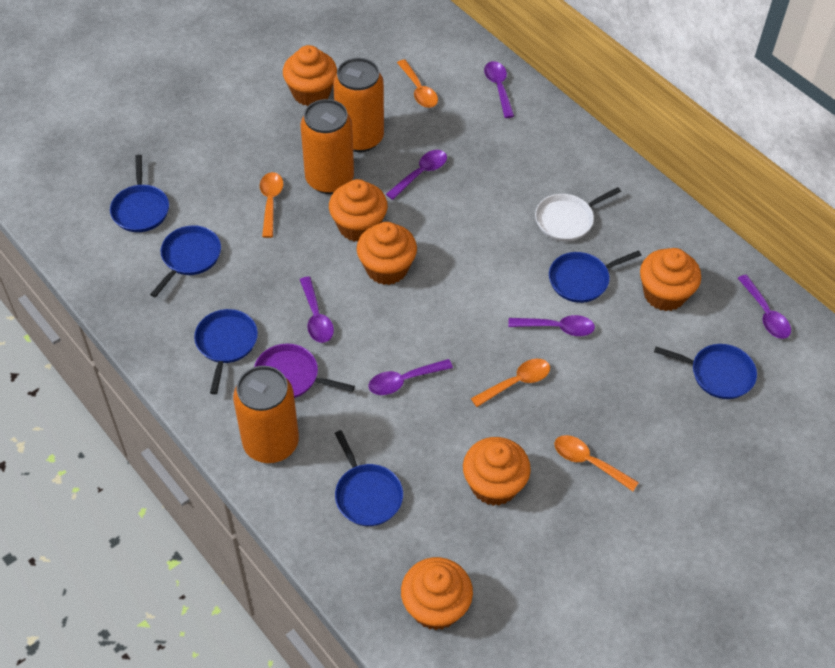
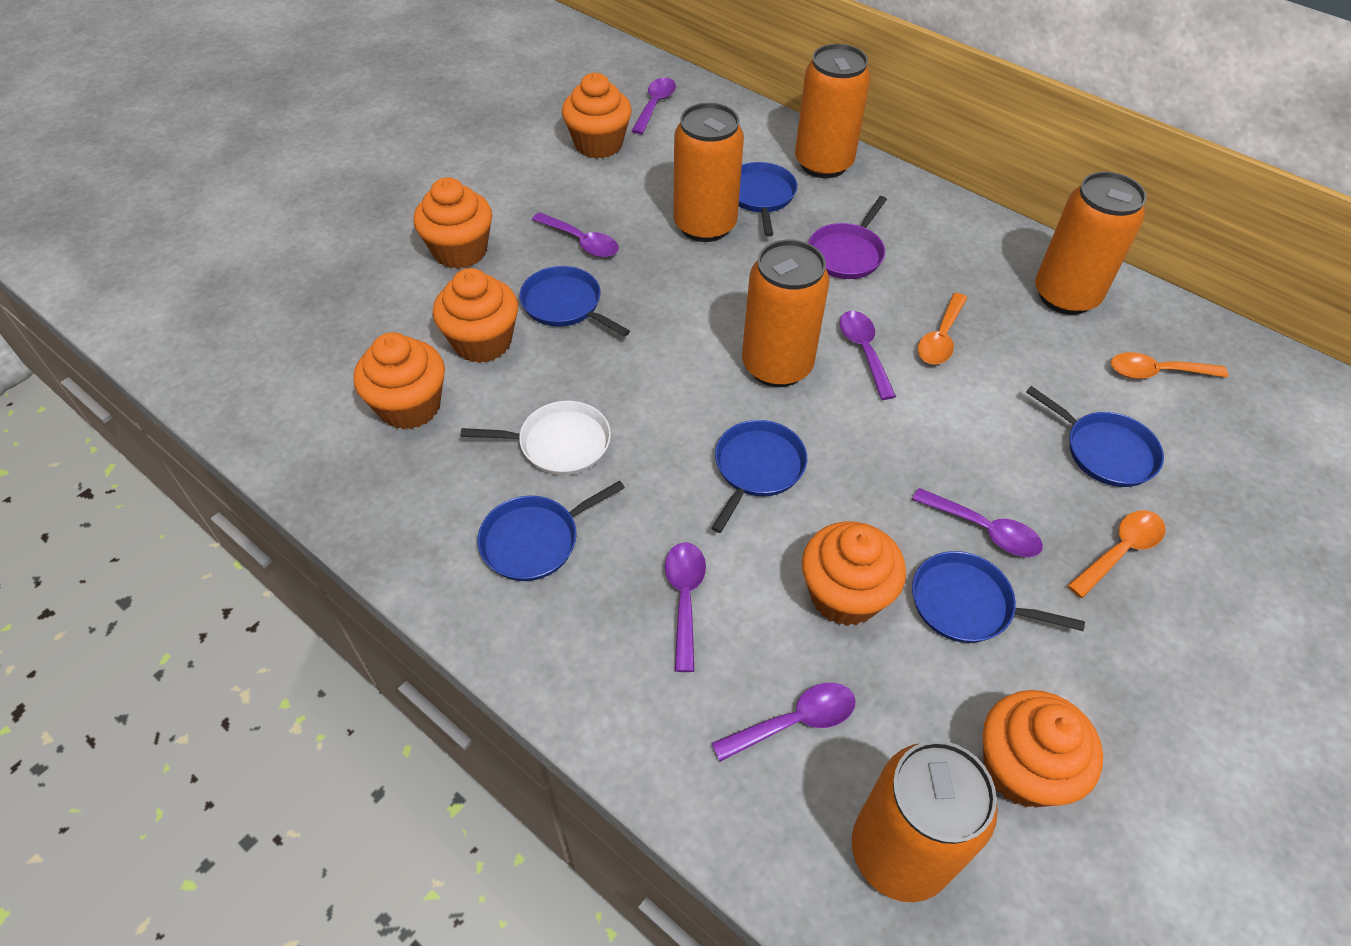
orange can: 3 -> 5
orange spoon: 4 -> 3

